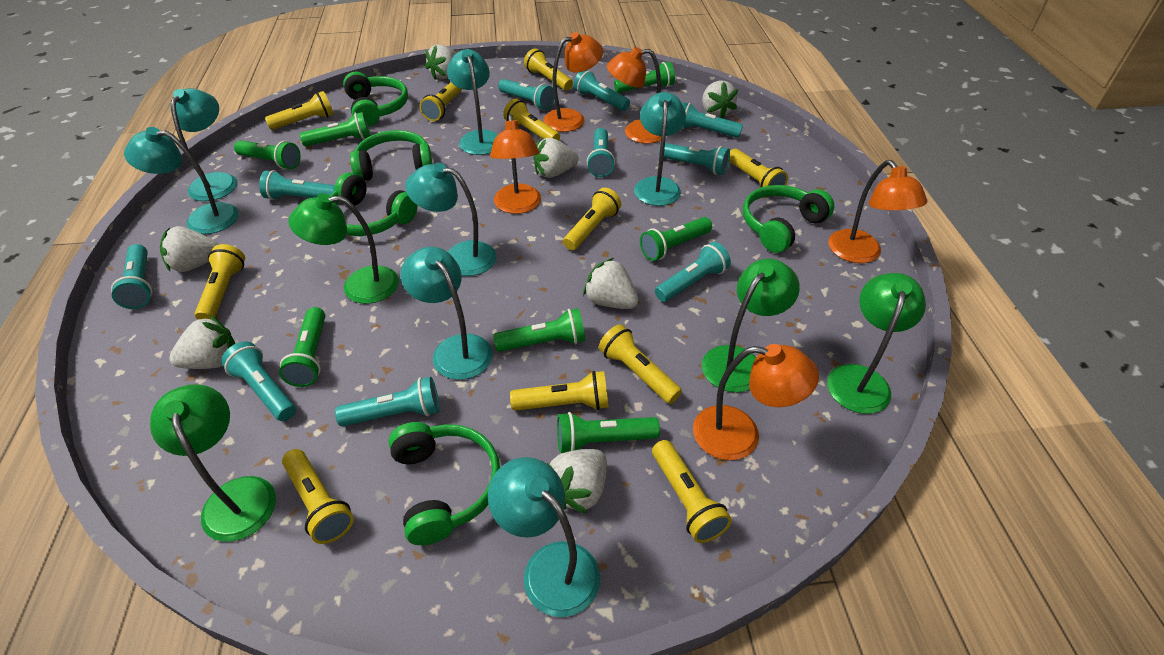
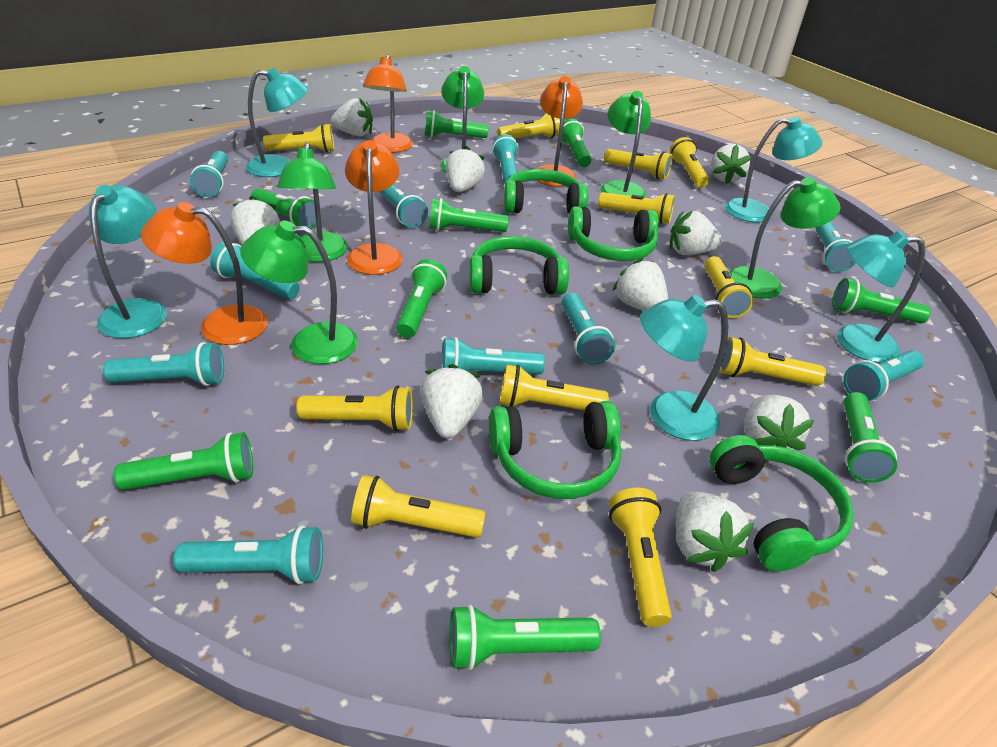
green flashlight: 7 -> 9
green lamp: 4 -> 5
orange lamp: 5 -> 4
turquoise lamp: 7 -> 5
white strawberry: 7 -> 9

